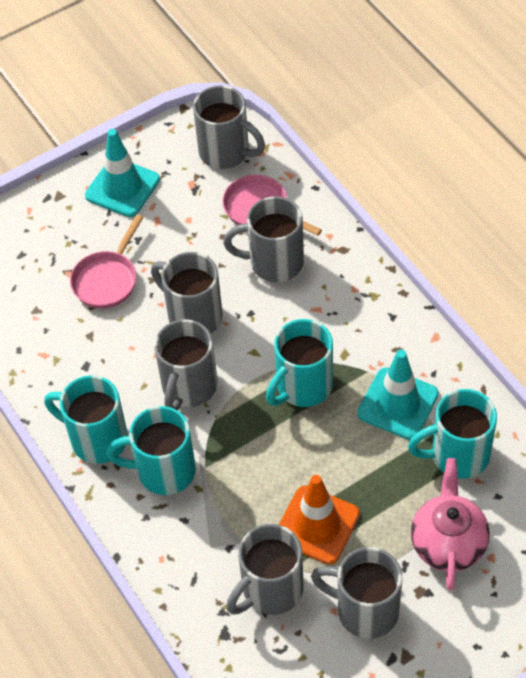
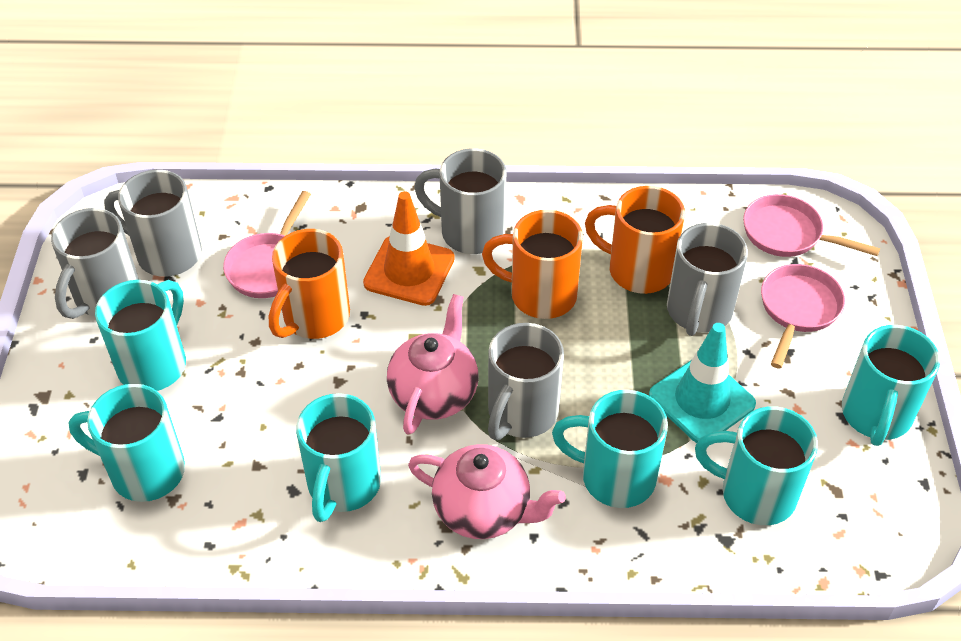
grey mug: 6 -> 5
orange mug: 0 -> 3
pink pan: 2 -> 3
pink teapot: 1 -> 2
turquoise mug: 4 -> 6
turquoise traffic cone: 2 -> 1

